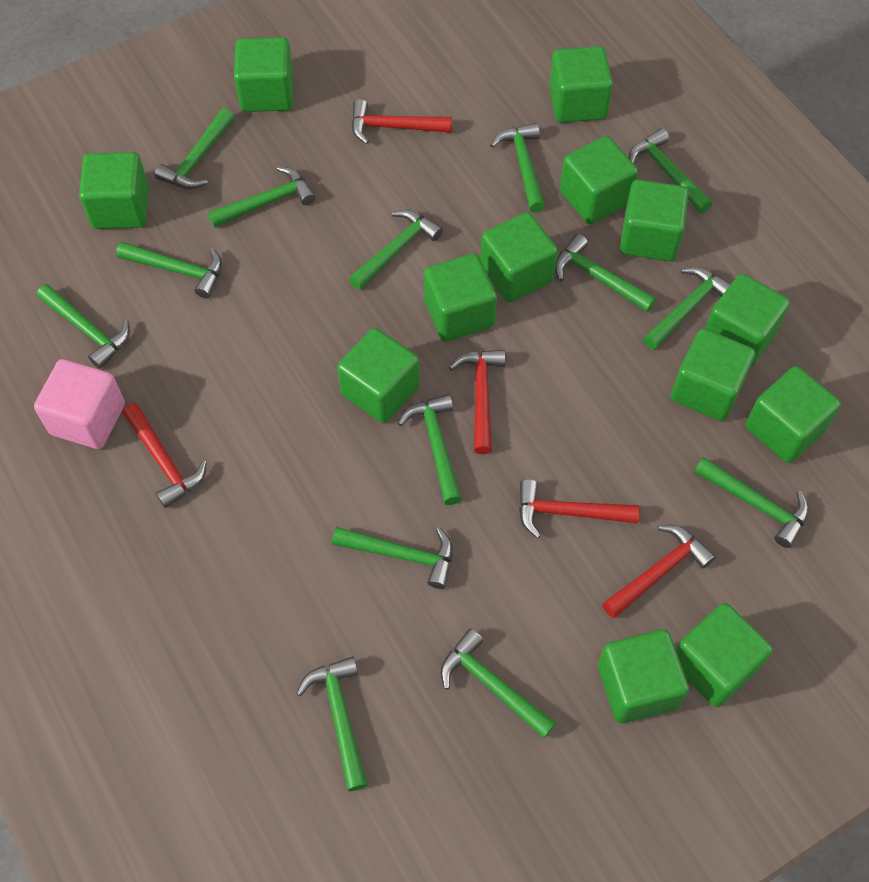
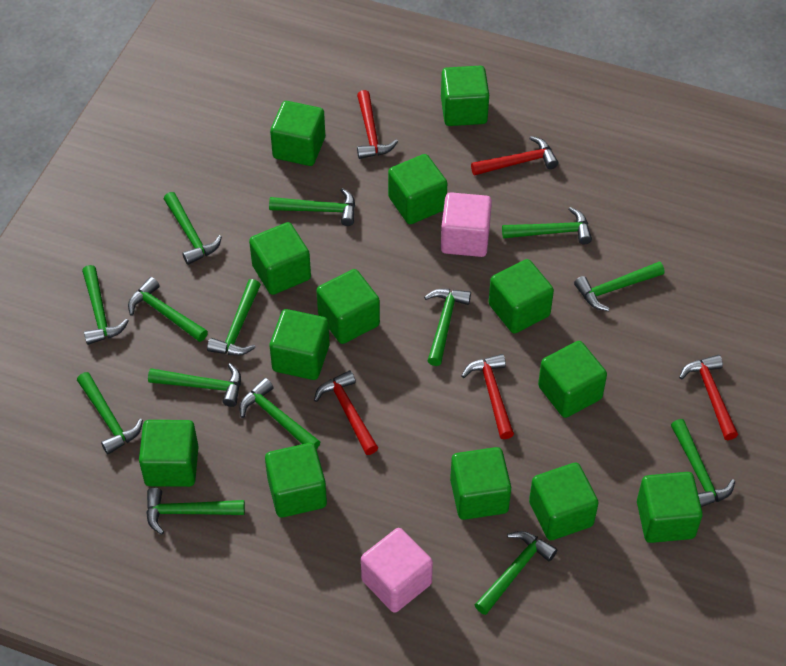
pink cube: 1 -> 2

